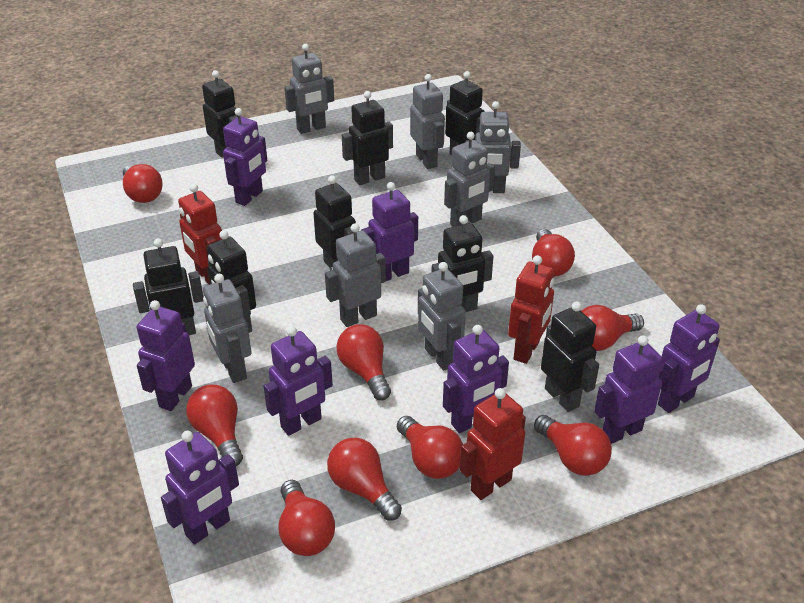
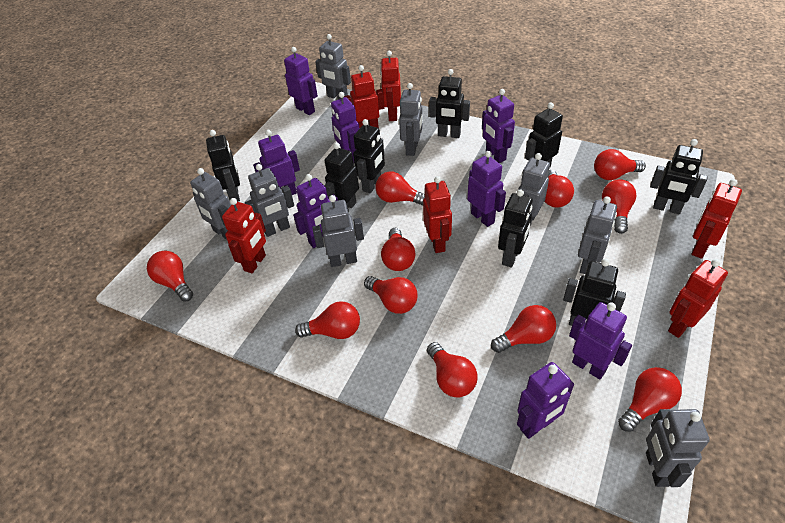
grey robot: 7 -> 8
red light bulb: 9 -> 11
red robot: 3 -> 6

